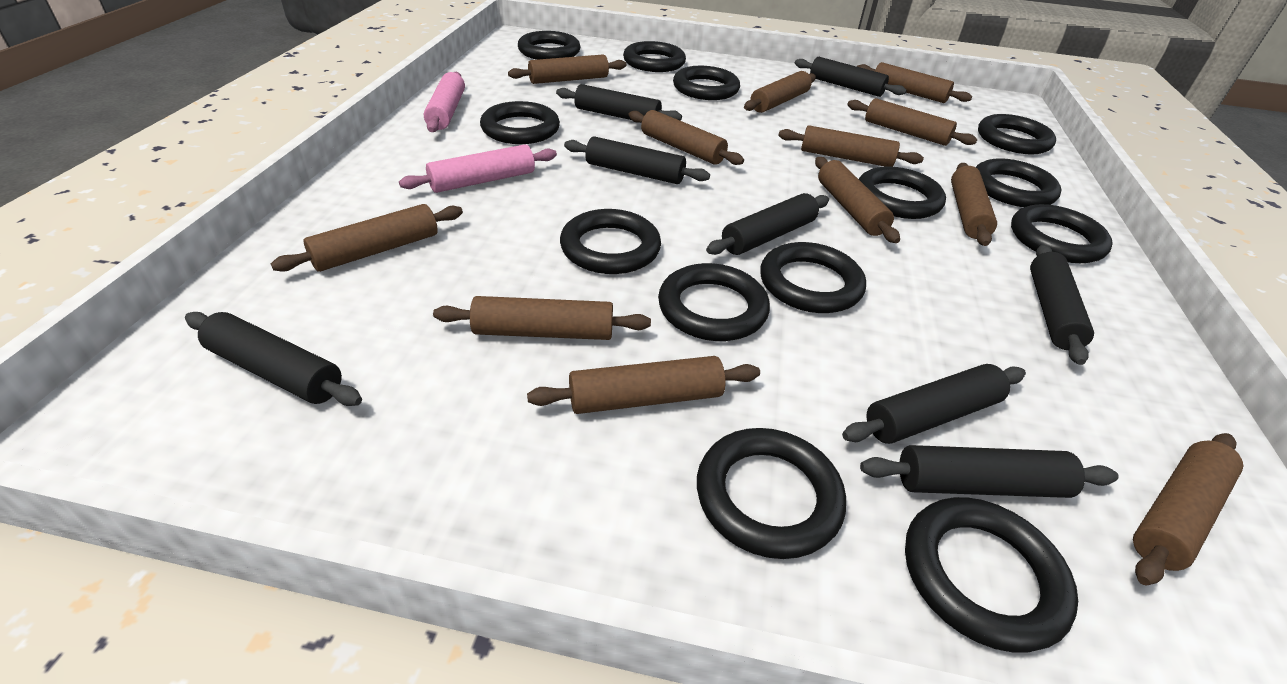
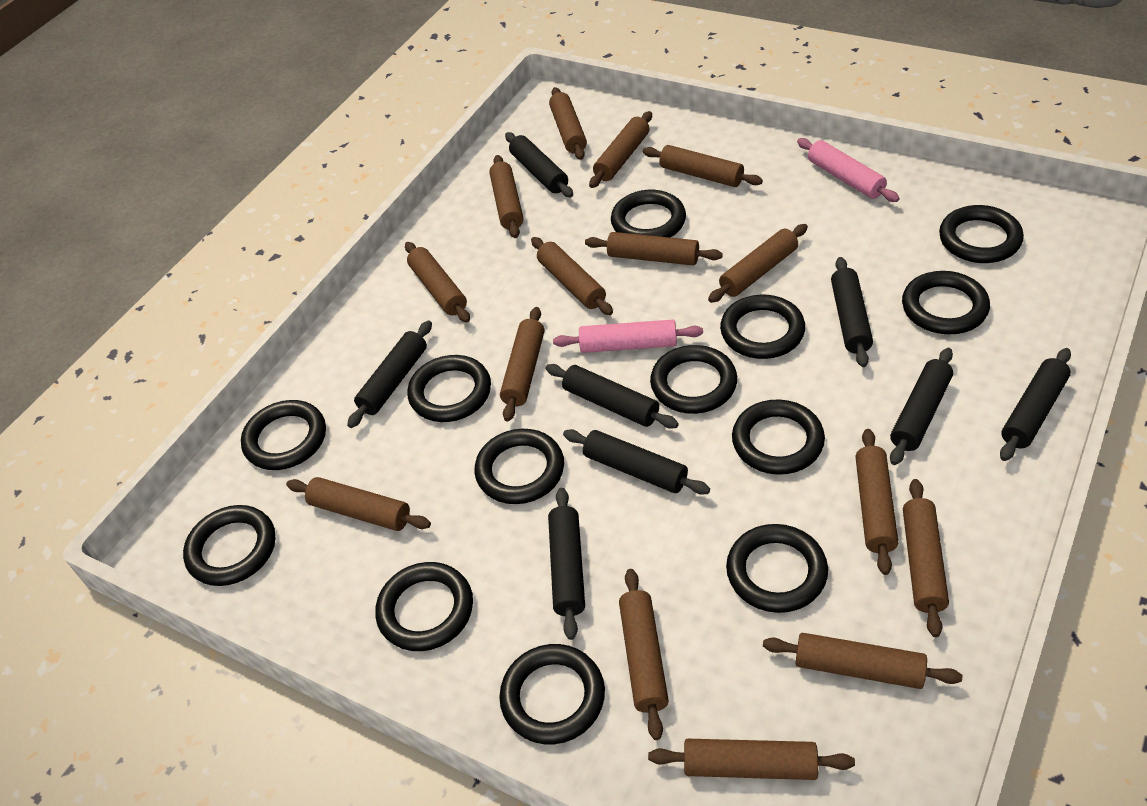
brown rolling pin: 12 -> 15

